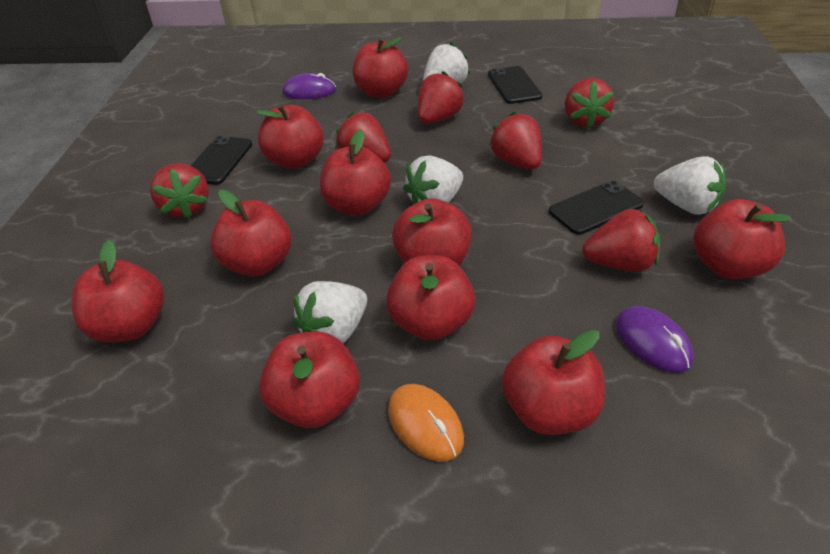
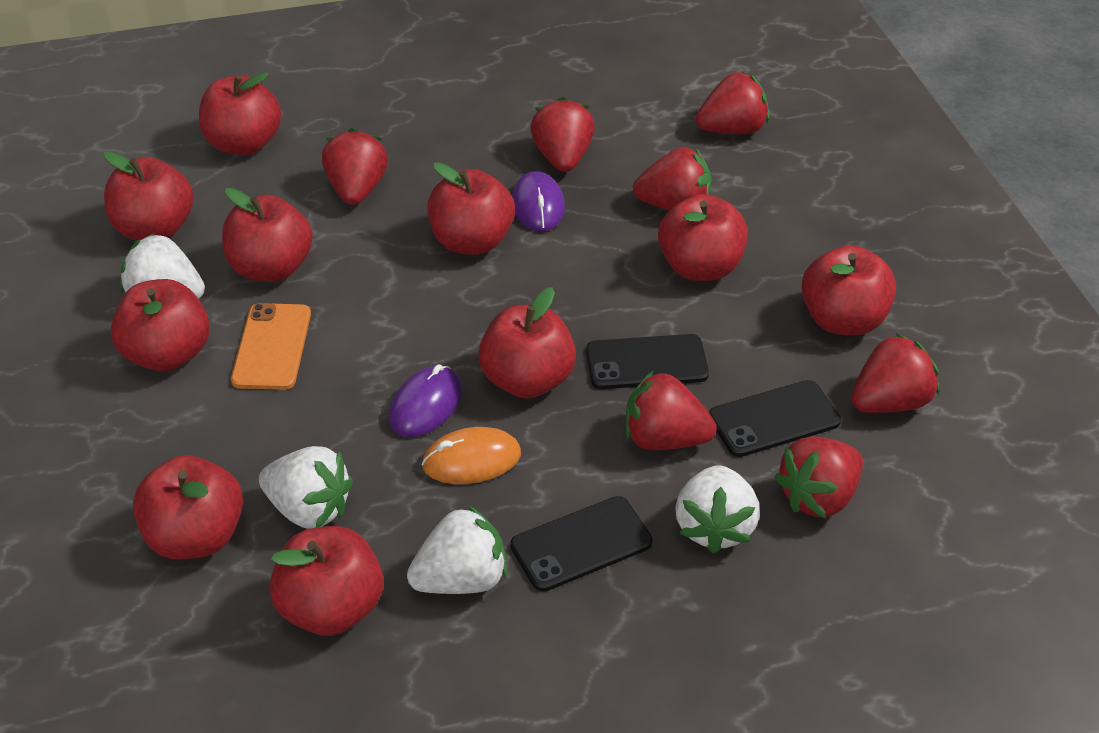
orange phone: 0 -> 1
red strawberry: 6 -> 7

